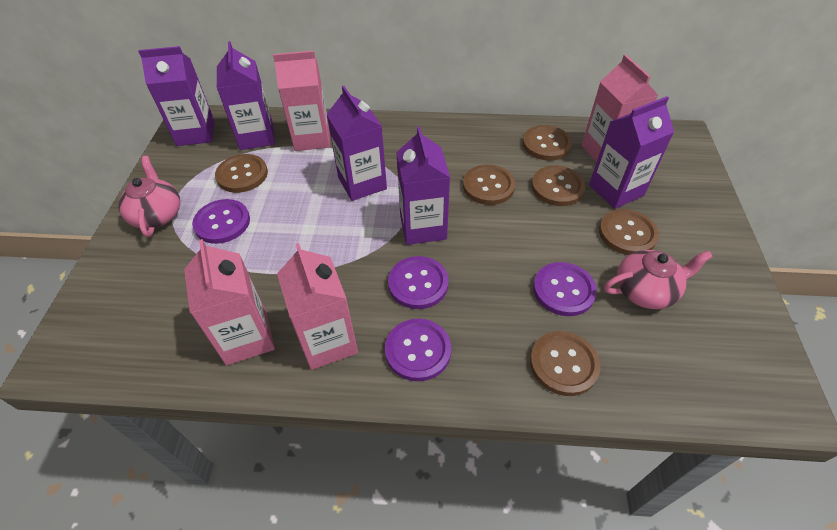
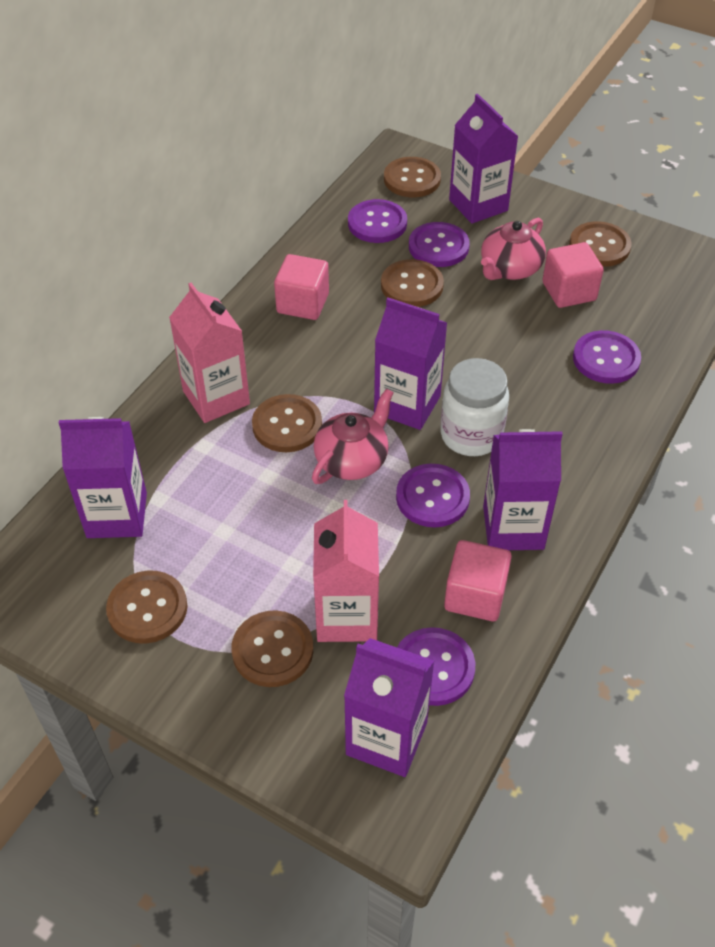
pink carton: 4 -> 2
pink cube: 0 -> 3
purple button: 4 -> 5
white jar: 0 -> 1

